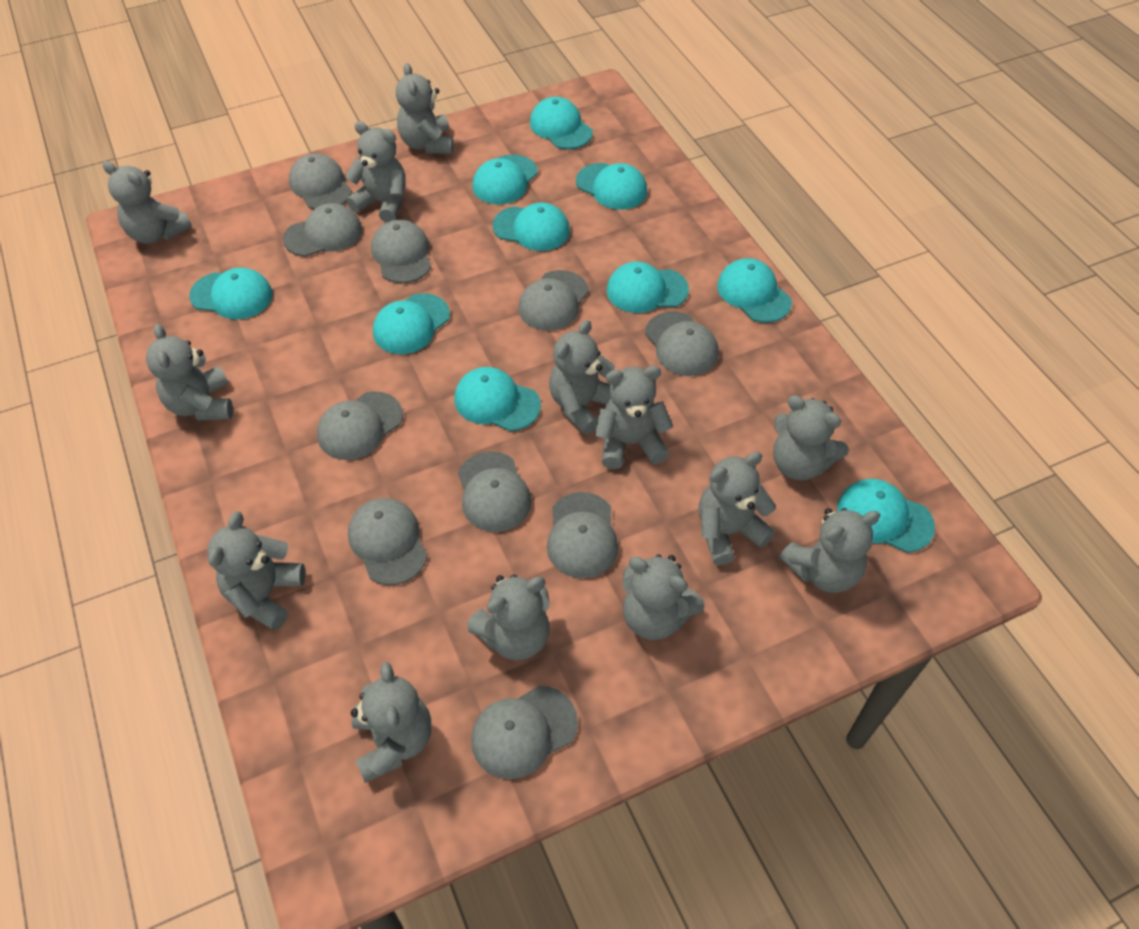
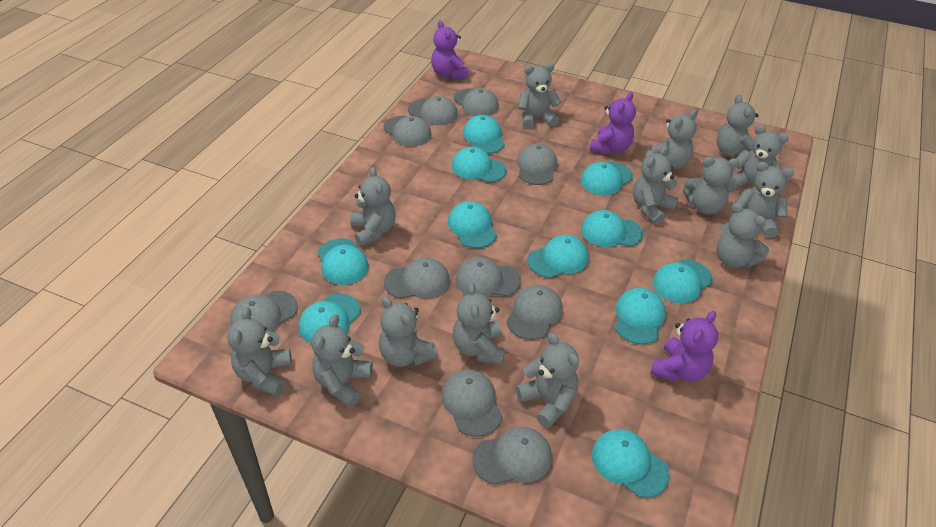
grey teddy bear: 13 -> 14
purple teddy bear: 0 -> 3
turquoise cap: 10 -> 11

